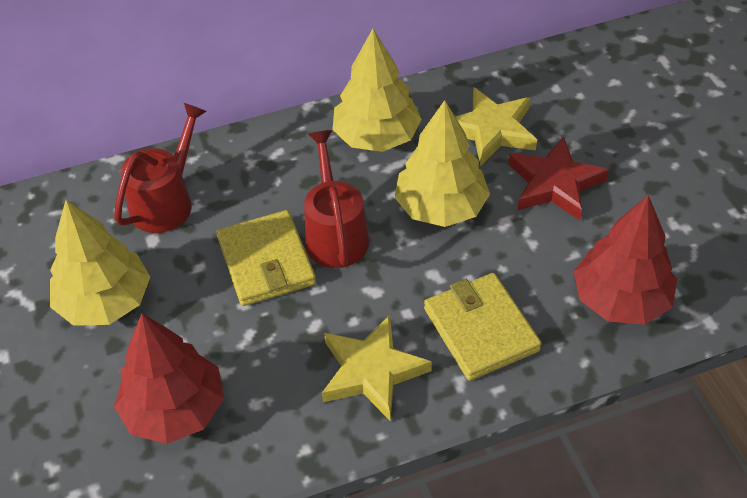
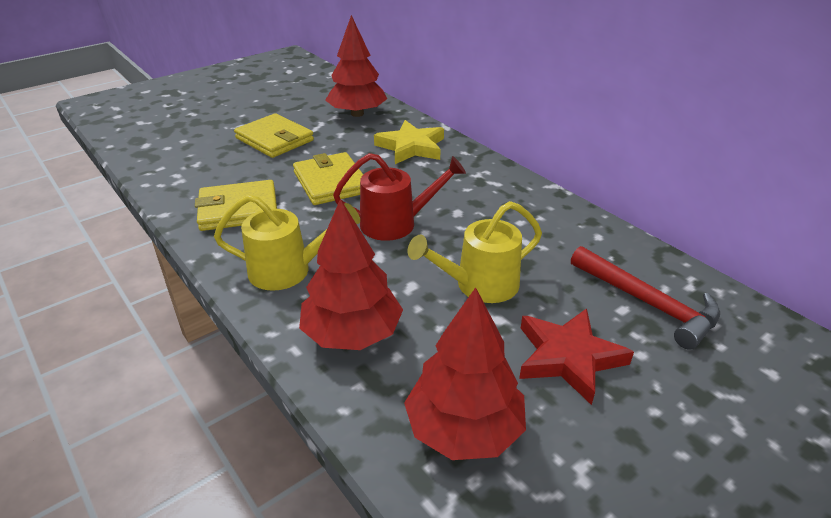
red hammer: 0 -> 1
red tree: 2 -> 3
red watering can: 2 -> 1
yellow star: 2 -> 1
yellow tree: 3 -> 0
yellow wallet: 2 -> 3
yellow watering can: 0 -> 2

